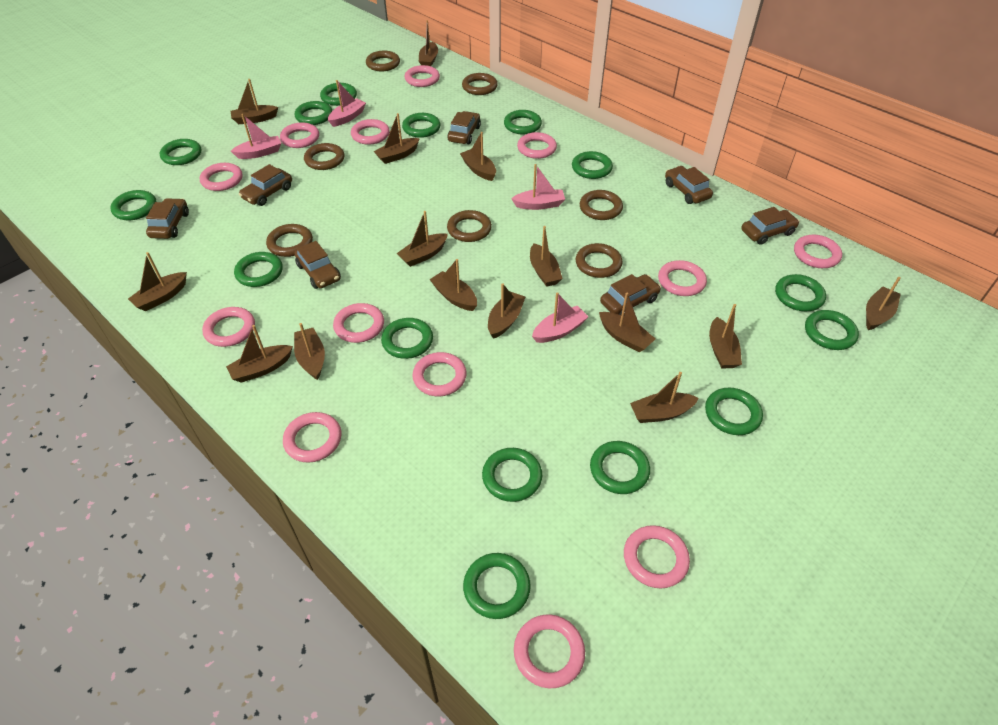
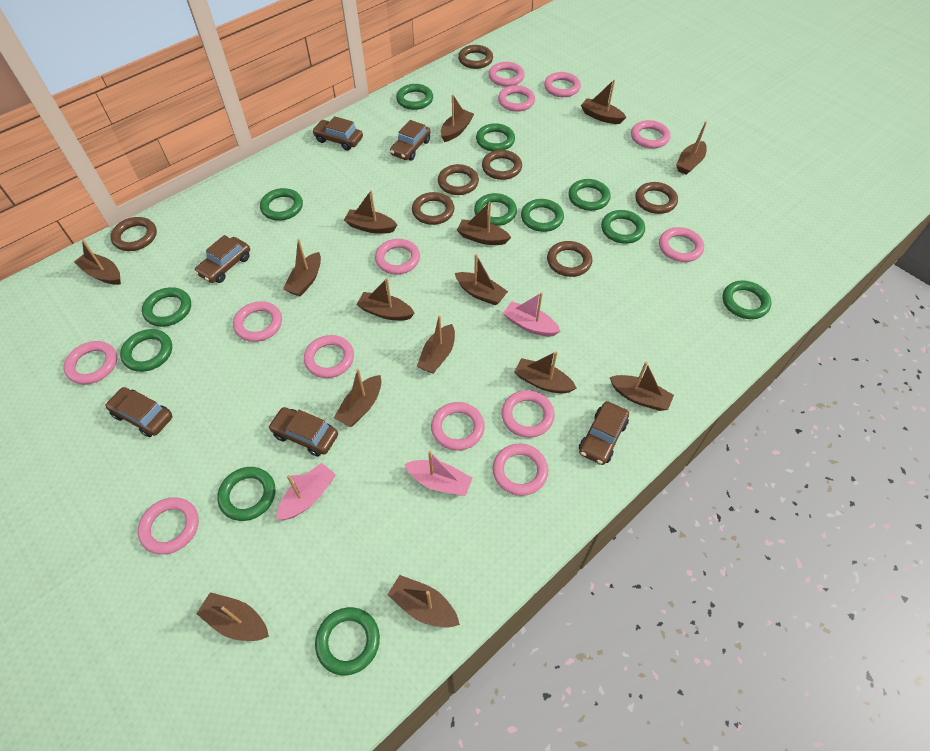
brown car: 7 -> 6
green ring: 15 -> 12
pink boat: 4 -> 3

